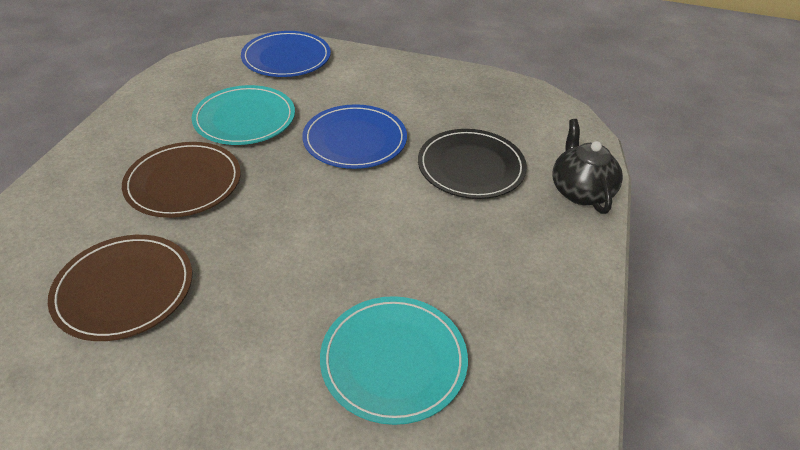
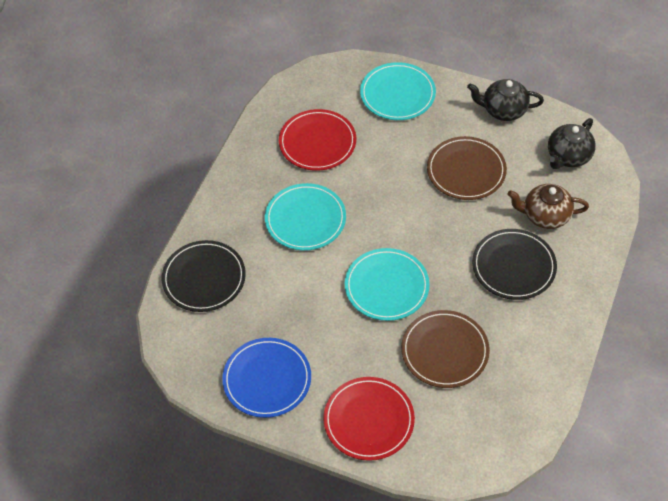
black plate: 1 -> 2
black teapot: 1 -> 2
blue plate: 2 -> 1
brown teapot: 0 -> 1
red plate: 0 -> 2
turquoise plate: 2 -> 3

